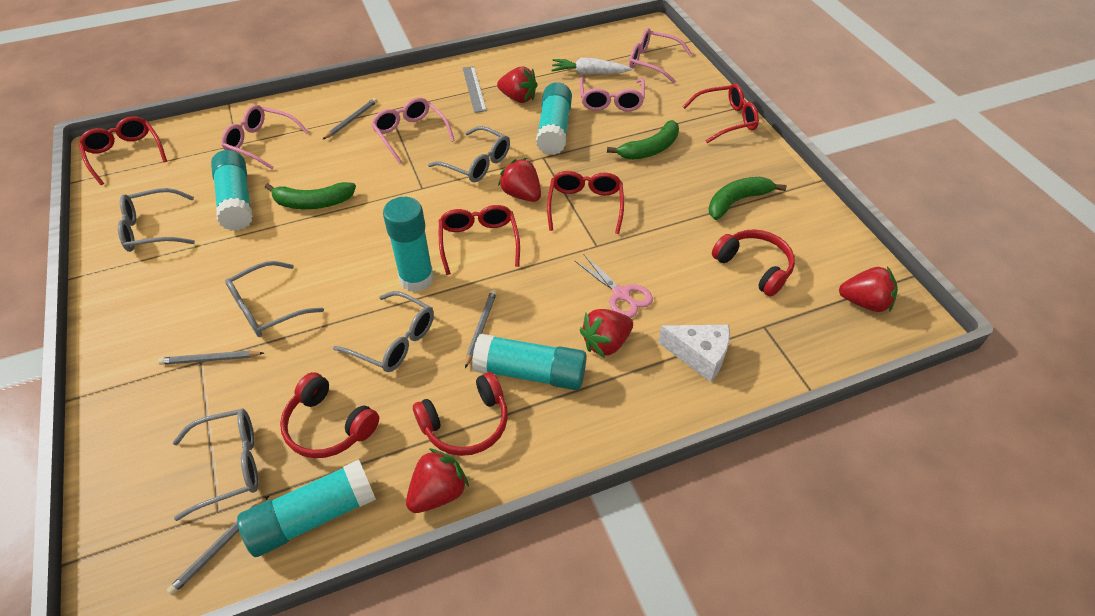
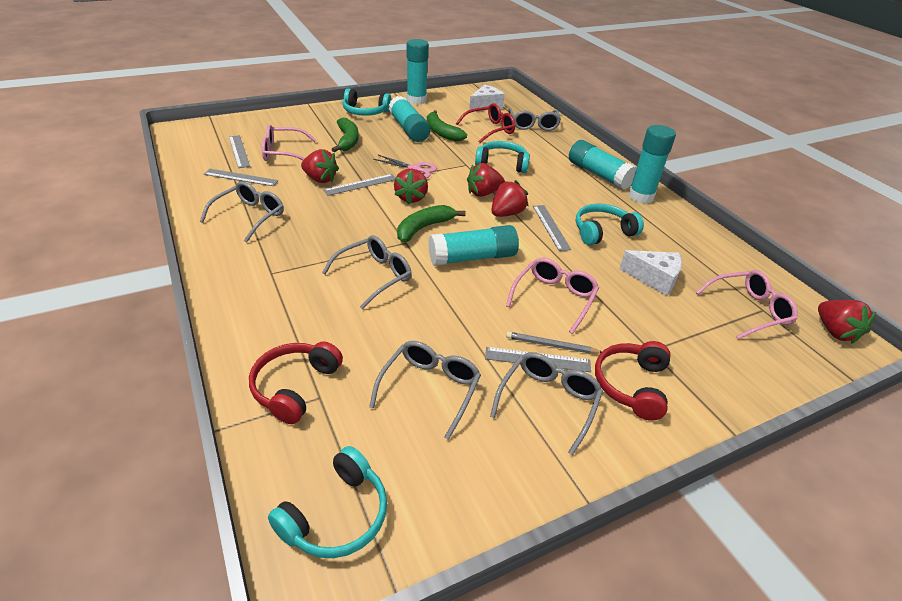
grey pencil: 4 -> 1
grey ruler: 1 -> 5
pink glasses: 4 -> 3
red glasses: 4 -> 1
red headphones: 3 -> 2
turquoise headphones: 0 -> 4
white carrot: 1 -> 0
white cheese: 1 -> 2

